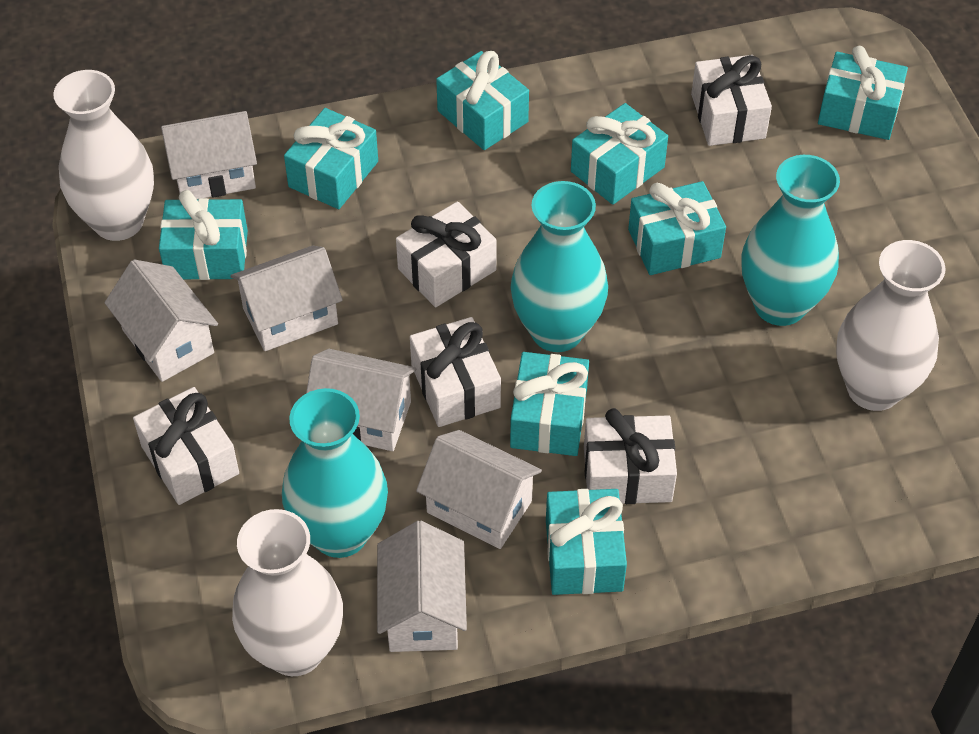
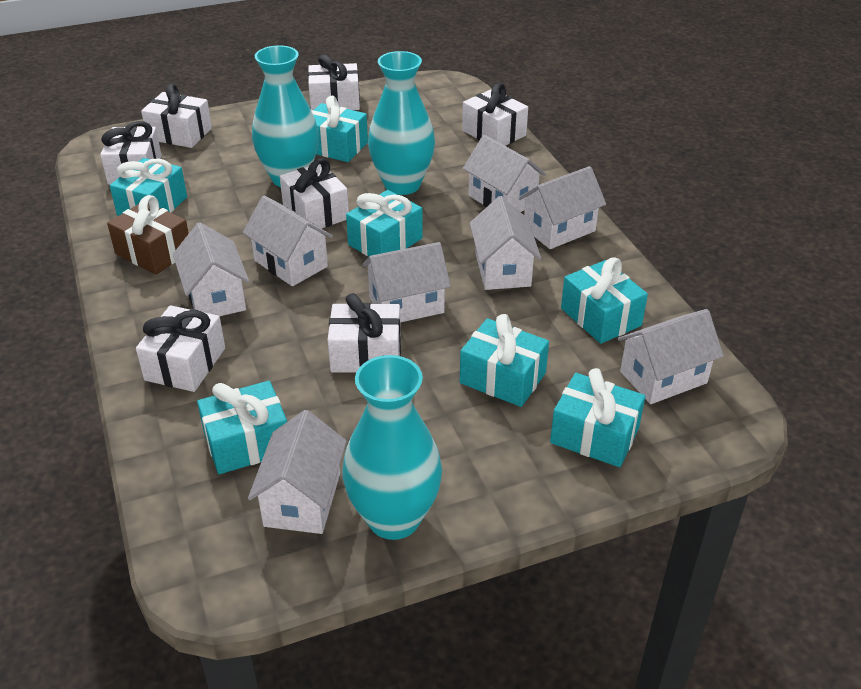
brown gift: 0 -> 1
turquoise gift: 8 -> 7
white gift: 5 -> 7
white house: 6 -> 8
white vase: 3 -> 0

